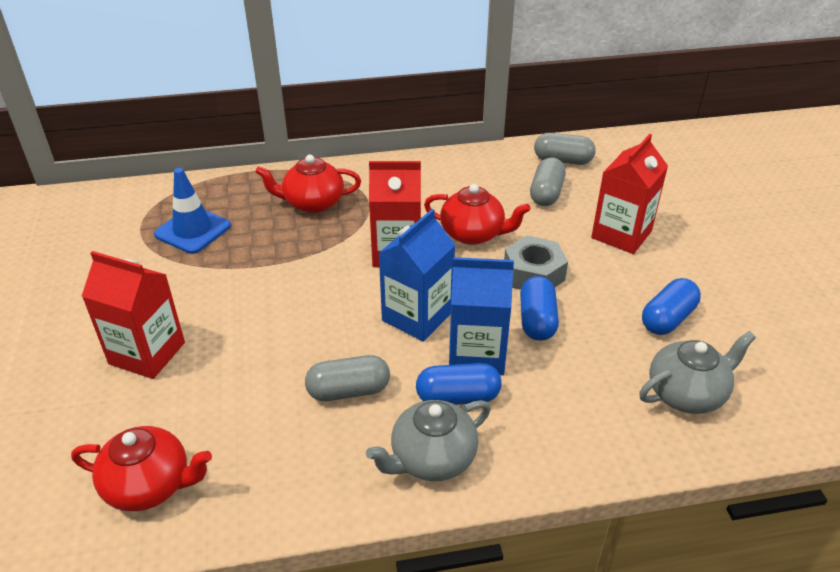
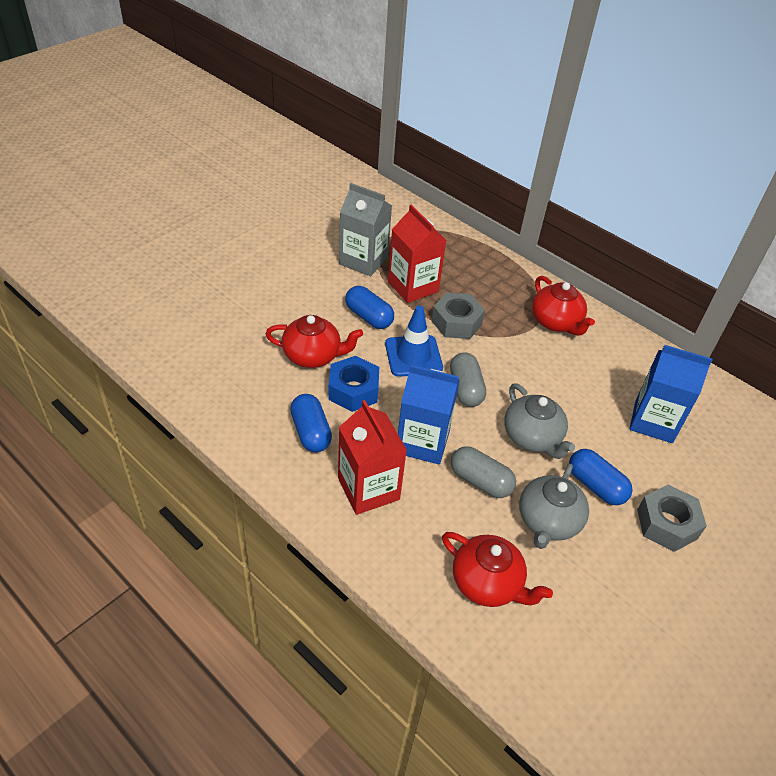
blue nut: 0 -> 1
grey capsule: 3 -> 2
grey carton: 0 -> 1
grey nut: 1 -> 2
red carton: 3 -> 2

